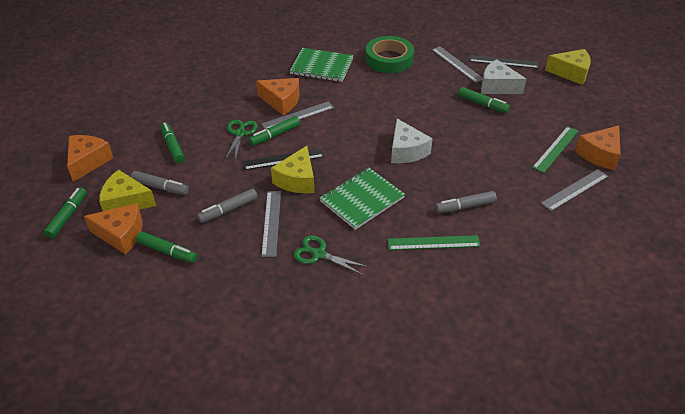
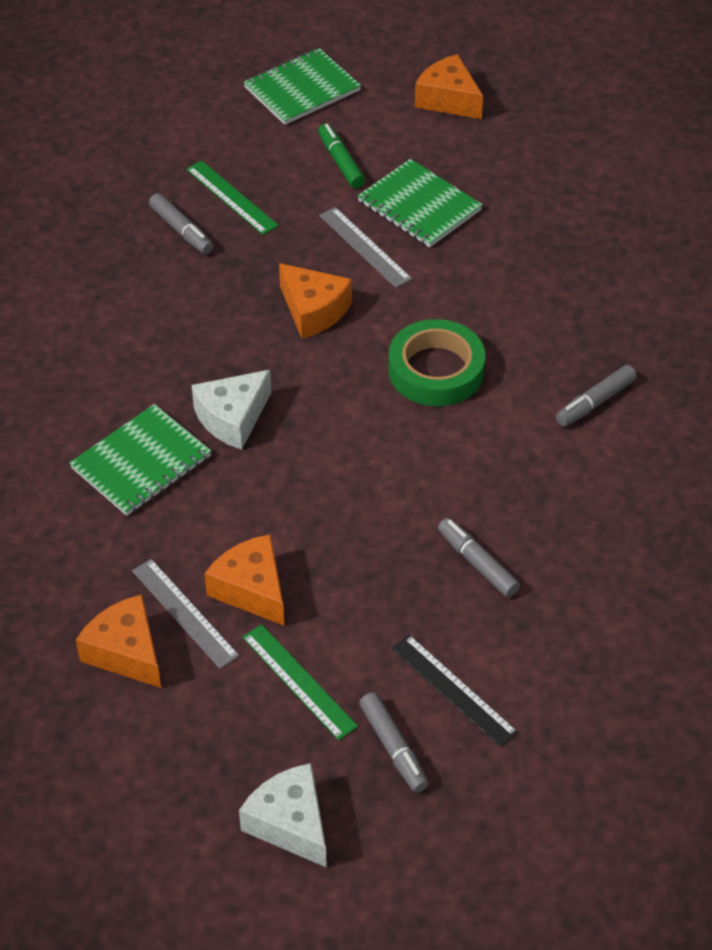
black ruler: 2 -> 1
green marker: 5 -> 1
green notebook: 2 -> 3
green scissors: 2 -> 0
grey marker: 3 -> 4
grey ruler: 4 -> 2
yellow cheese: 3 -> 0

